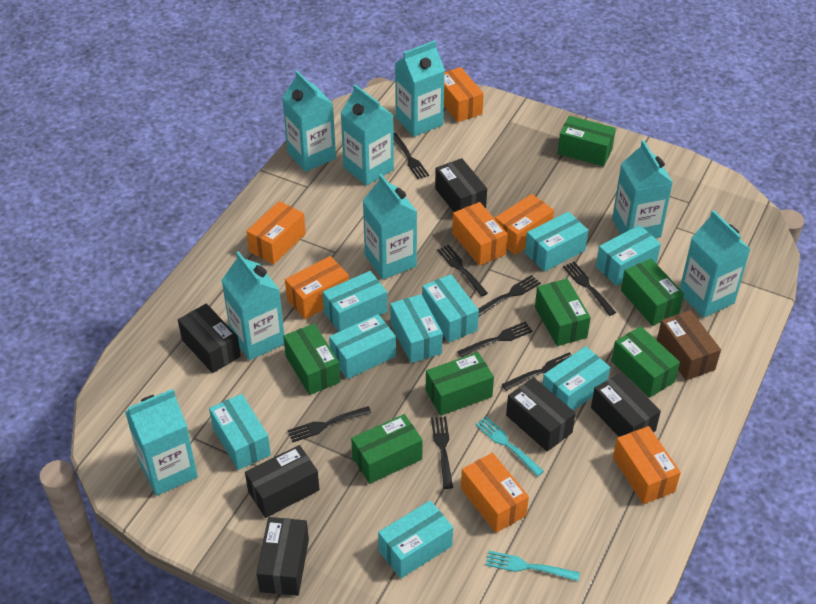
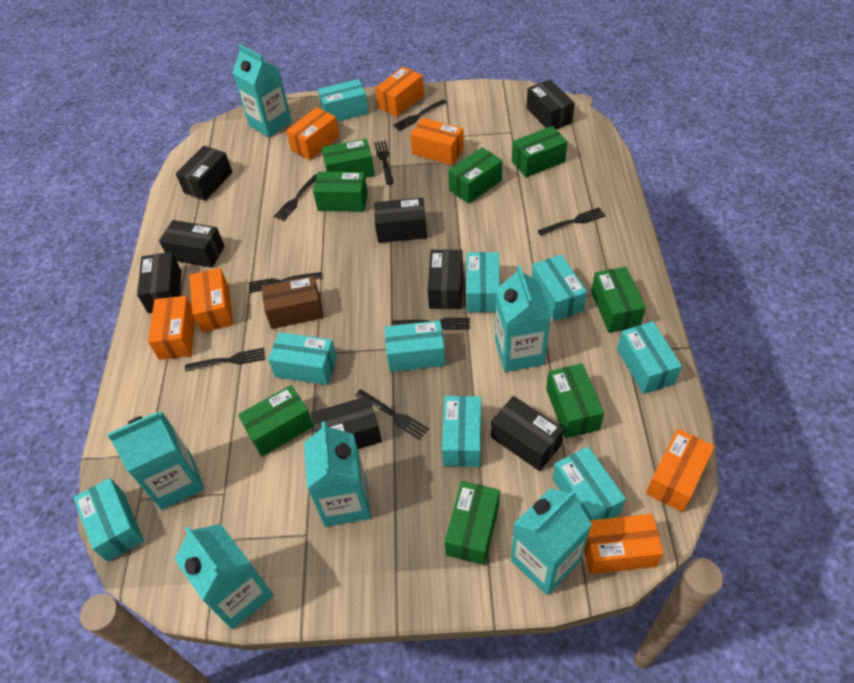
black box: 6 -> 8
green box: 7 -> 8
turquoise carton: 8 -> 6
turquoise fork: 2 -> 0

